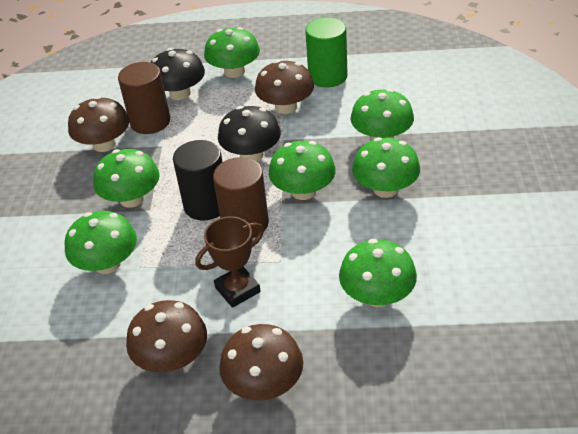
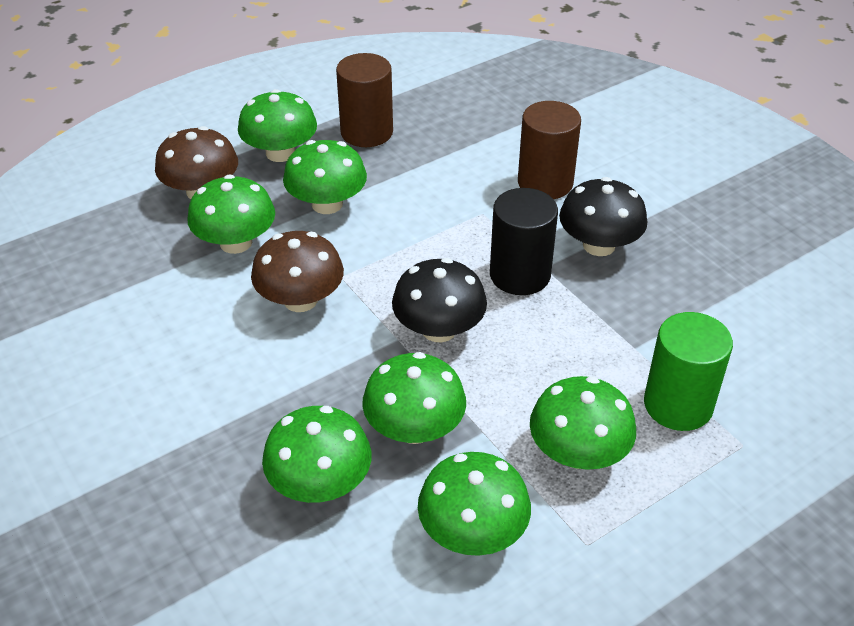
brown mushroom: 4 -> 2
brown trophy: 1 -> 0

